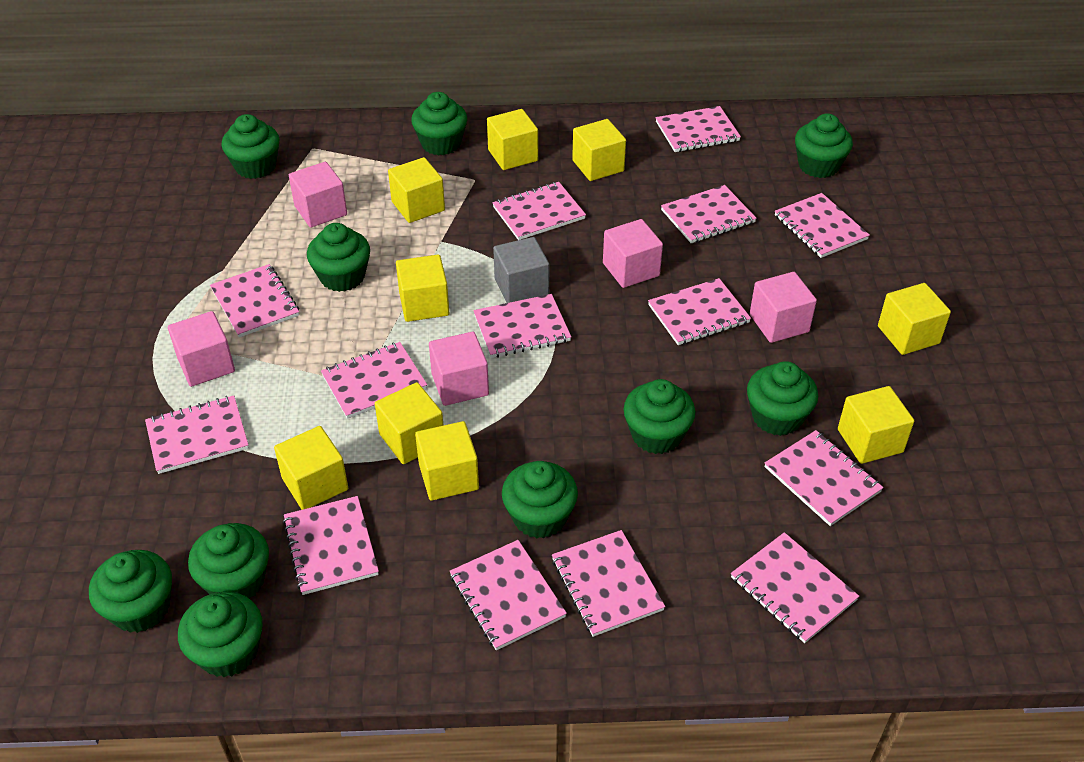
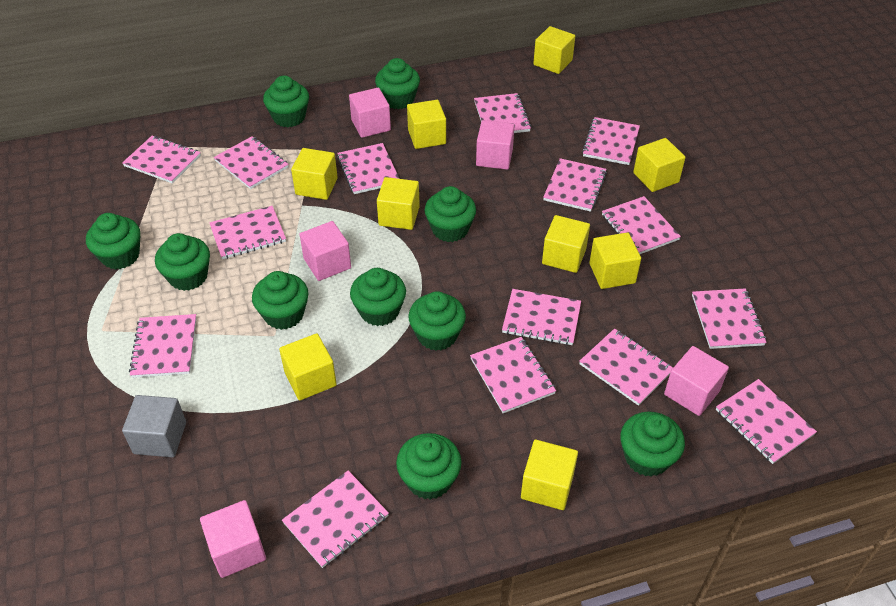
pink notebook: 14 -> 15

